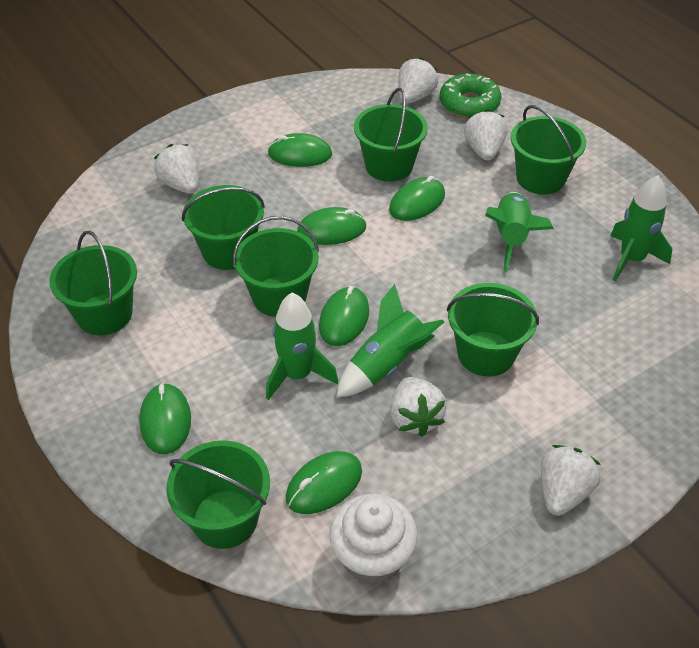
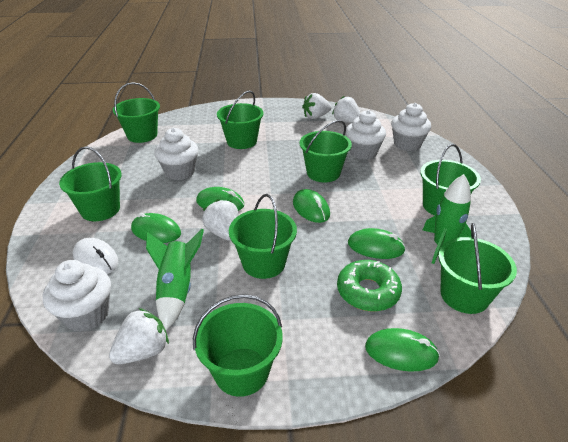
green bucket: 7 -> 8
green mouse: 6 -> 5
green rocket: 4 -> 2
white cupcake: 1 -> 4
white mouse: 0 -> 1
white strawberry: 5 -> 4

